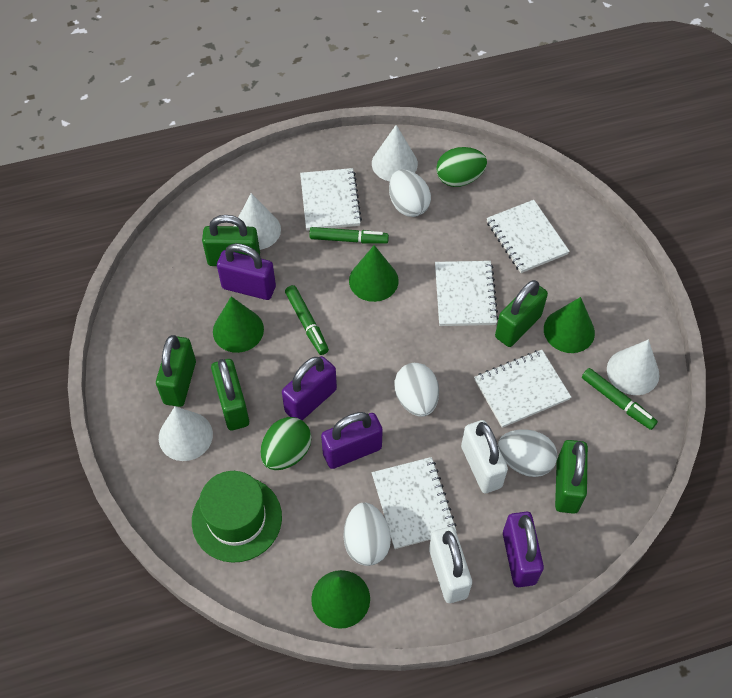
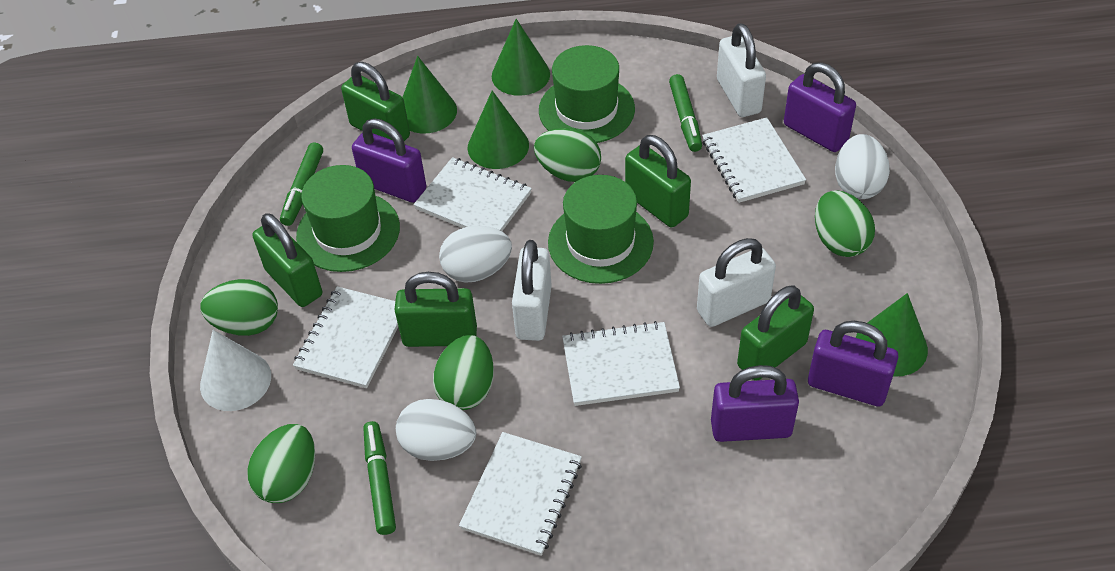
green egg: 2 -> 5
green hat: 1 -> 3
white cone: 4 -> 1
white egg: 4 -> 3
white padlock: 2 -> 3

